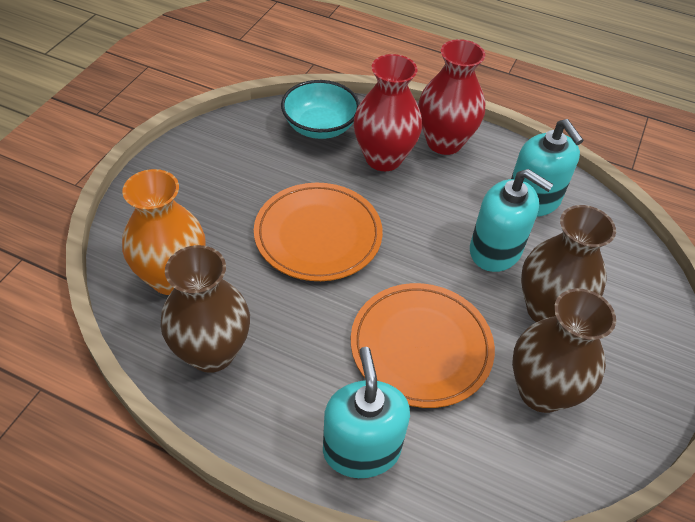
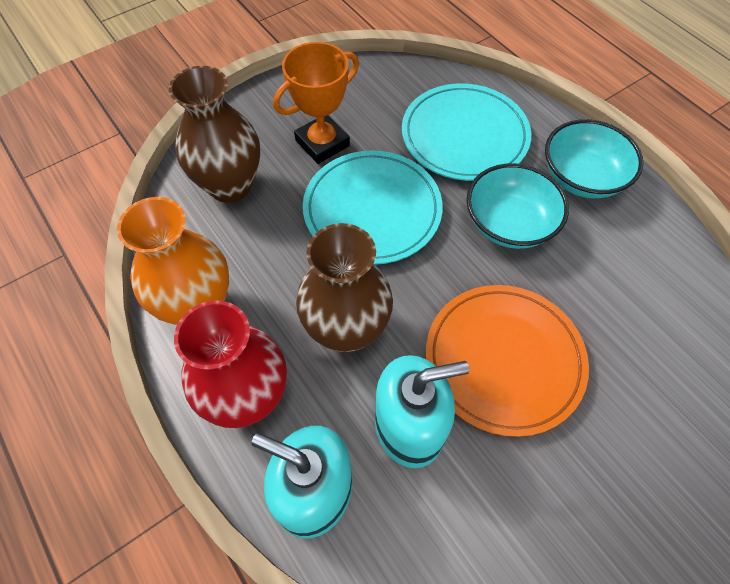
brown vase: 3 -> 2
orange plate: 2 -> 1
orange trophy: 0 -> 1
red vase: 2 -> 1
turquoise bowl: 1 -> 2
turquoise plate: 0 -> 2
turquoise soap dispenser: 3 -> 2

